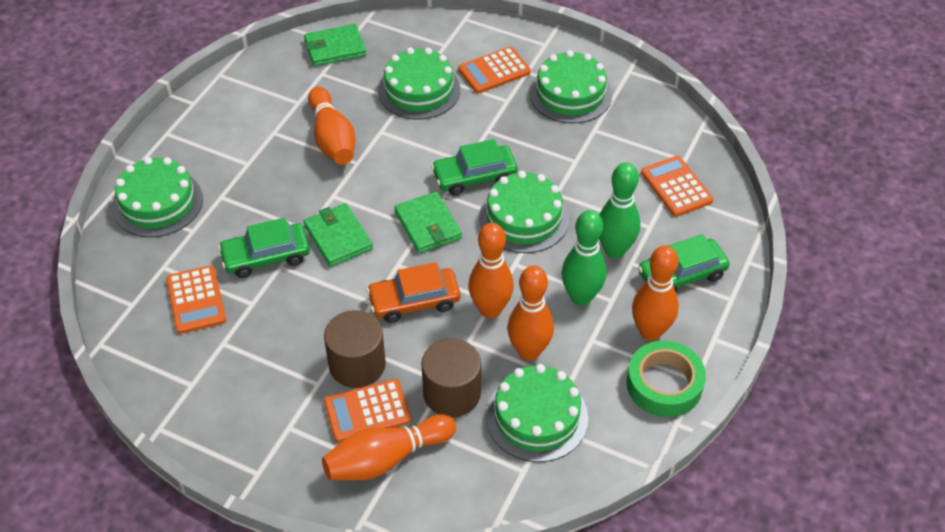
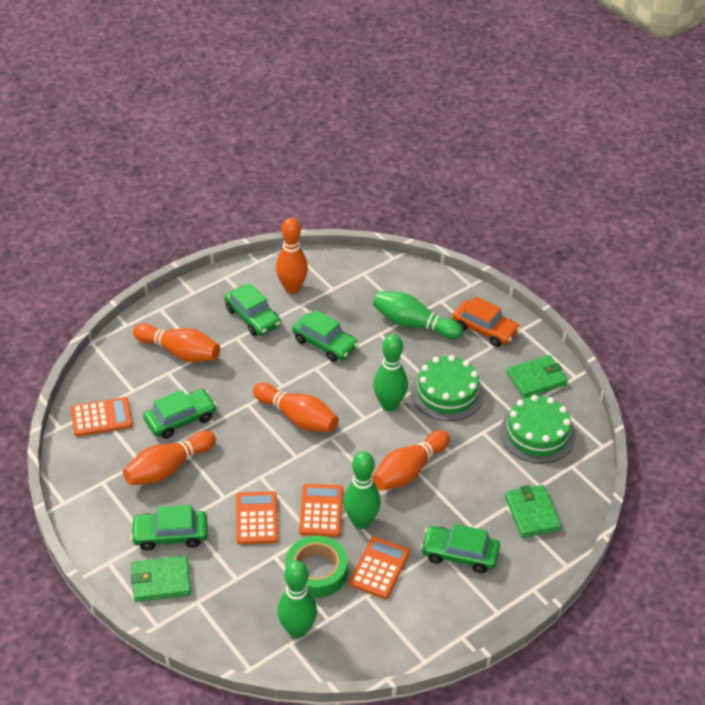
brown cylinder: 2 -> 0
green bowling pin: 2 -> 4
green cake: 5 -> 2
green car: 3 -> 5

